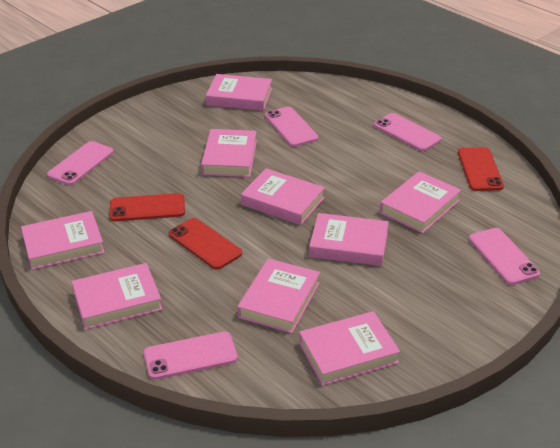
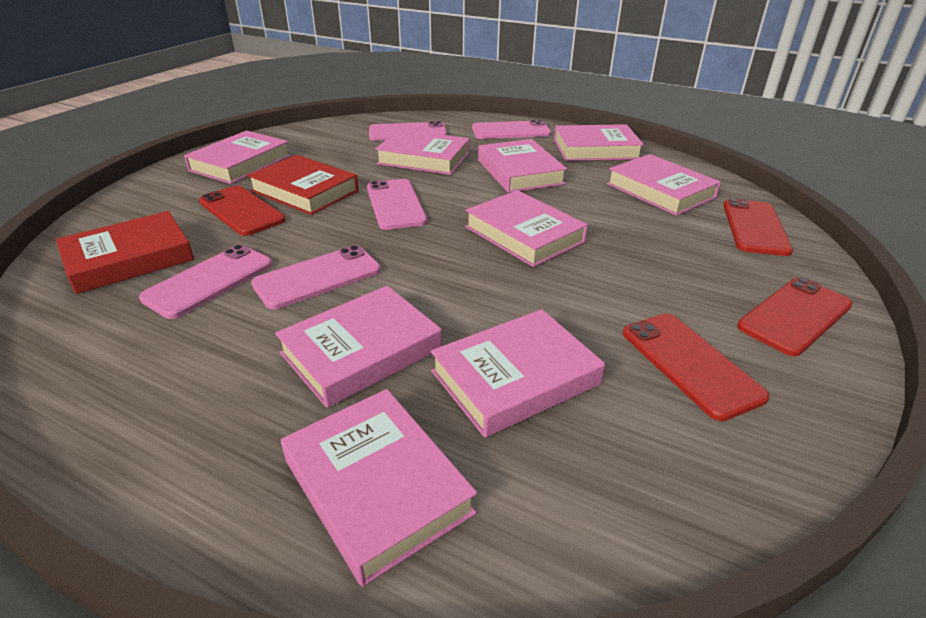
red book: 0 -> 2
red phone: 3 -> 4

